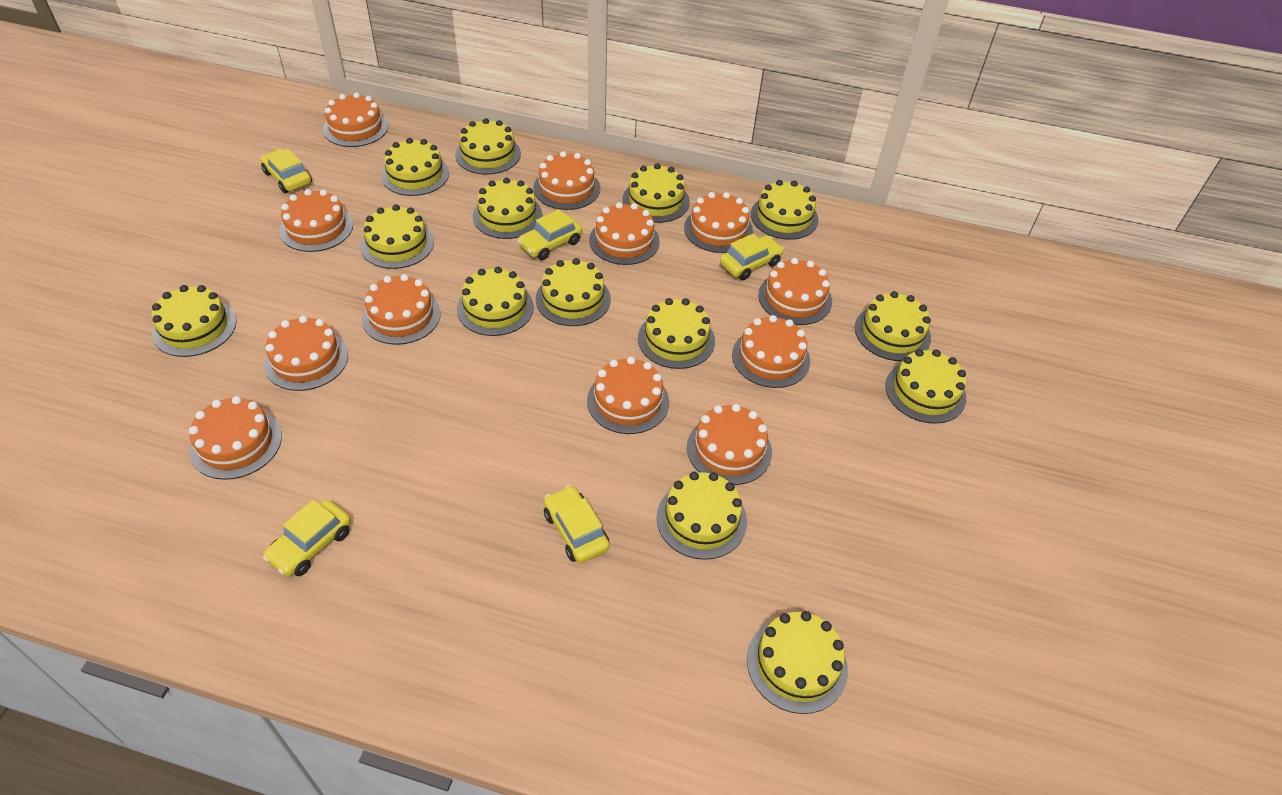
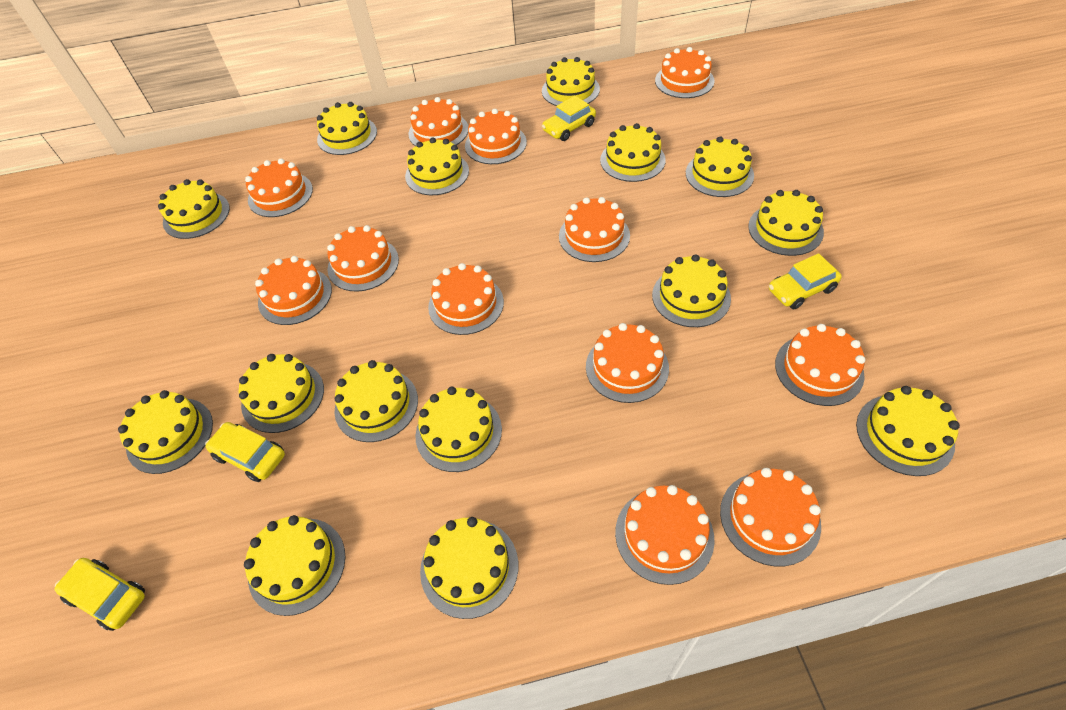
yellow cake: 14 -> 15
yellow car: 5 -> 4

